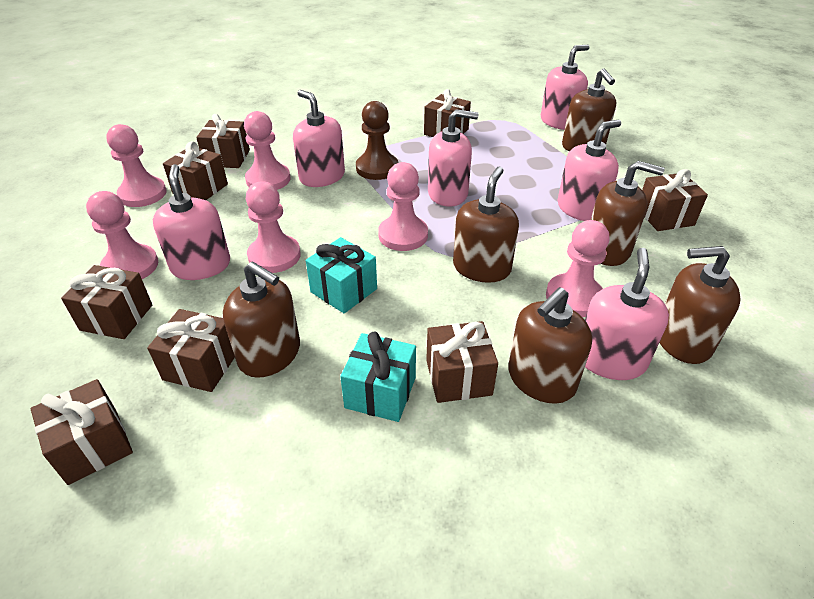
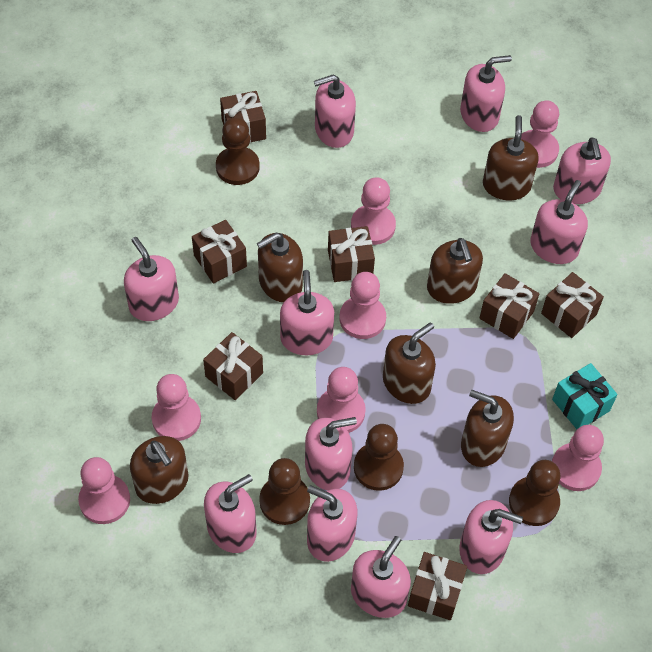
brown gift: 8 -> 7
brown pawn: 1 -> 4
pink pawn: 6 -> 7
pink soap dispenser: 6 -> 11
turquoise gift: 2 -> 1

